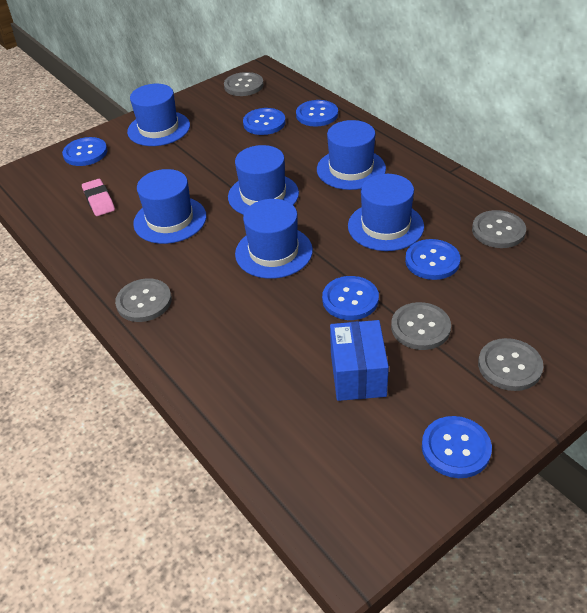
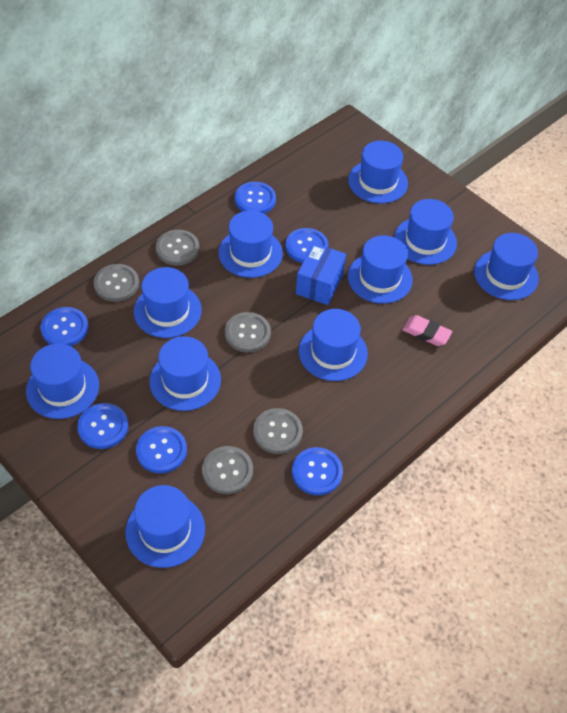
blue hat: 6 -> 10

